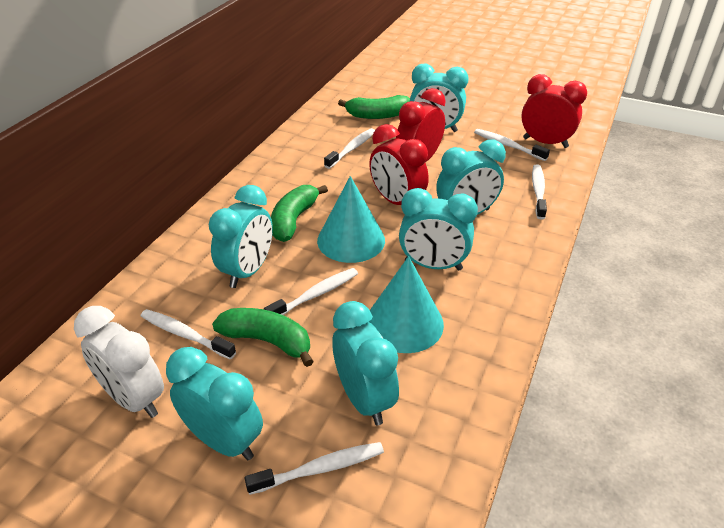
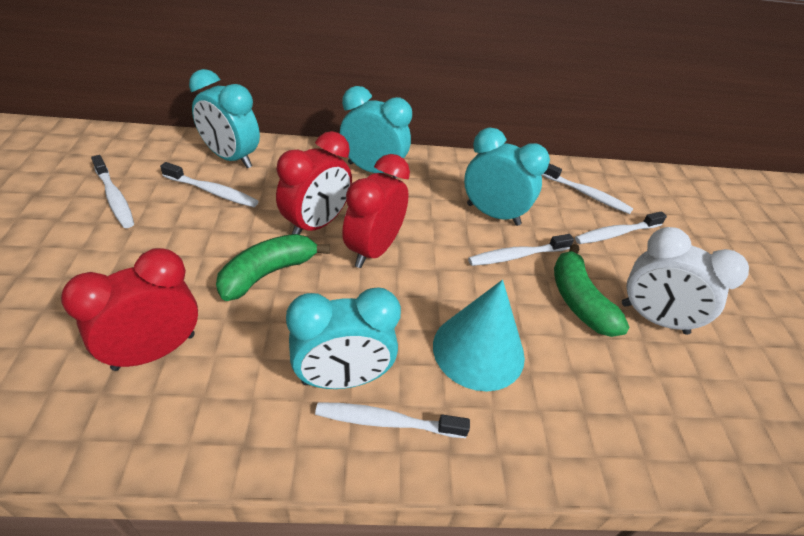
green banana: 3 -> 2
turquoise clock: 6 -> 4
turquoise cone: 2 -> 1

